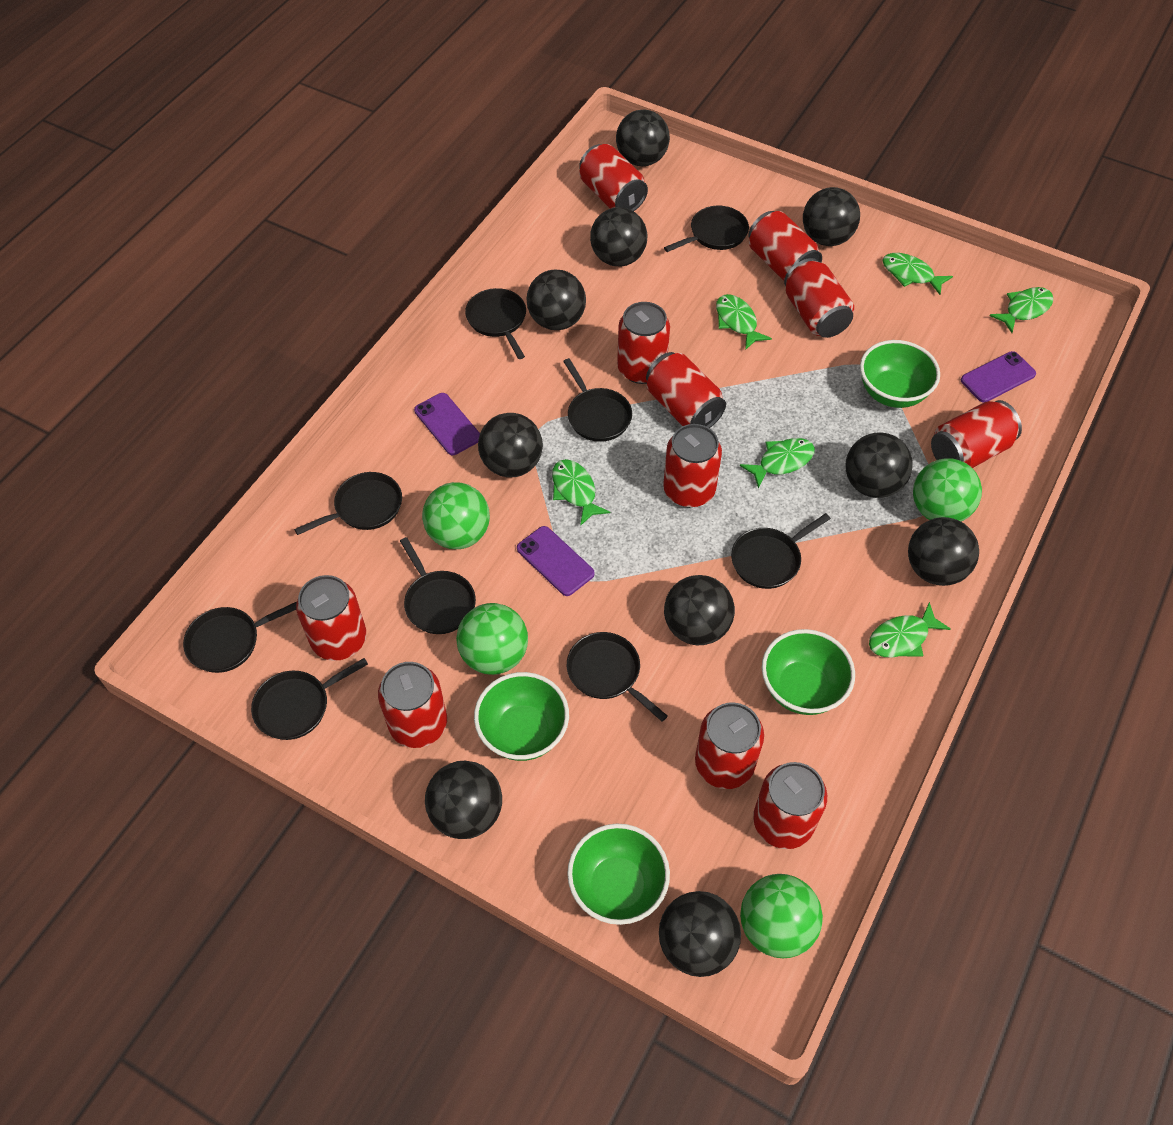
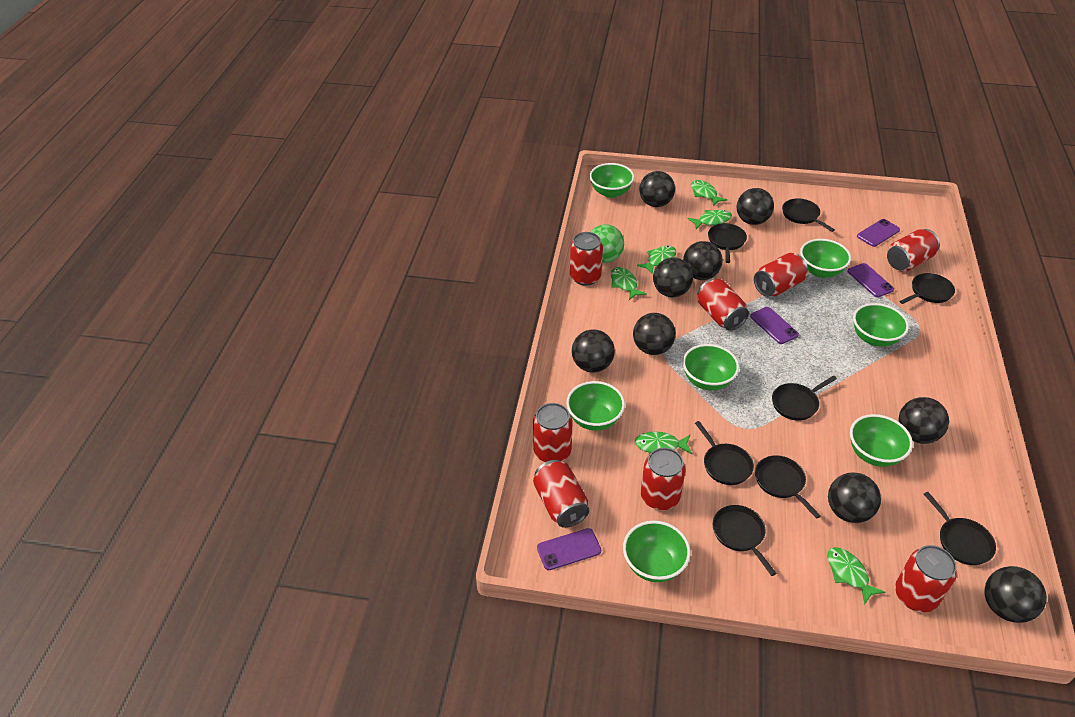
black ball: 10 -> 9
black pan: 9 -> 8
green ball: 4 -> 1
green bowl: 4 -> 7
purple phone: 3 -> 4
red can: 11 -> 8

